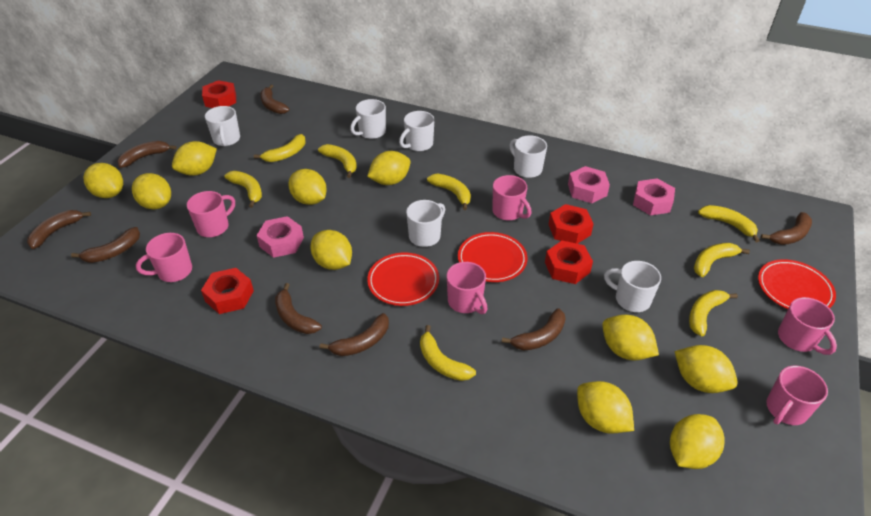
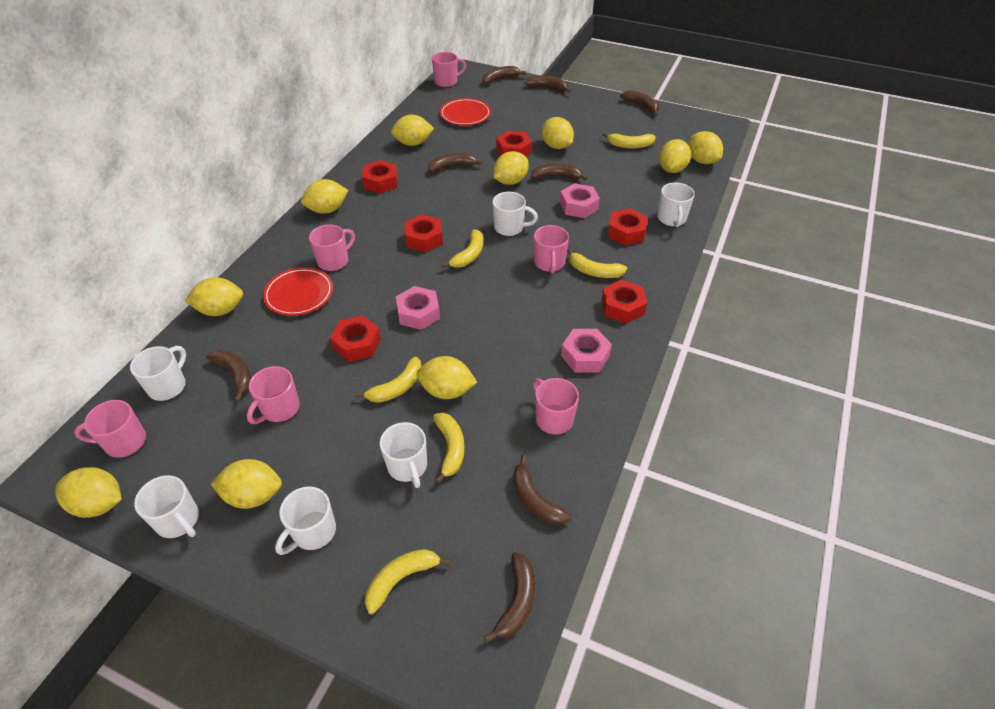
red nut: 4 -> 6
red plate: 3 -> 2
yellow banana: 8 -> 6

